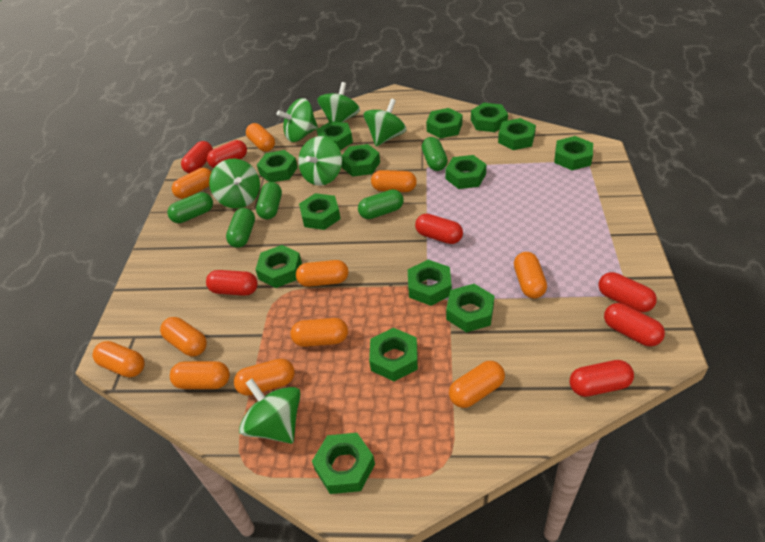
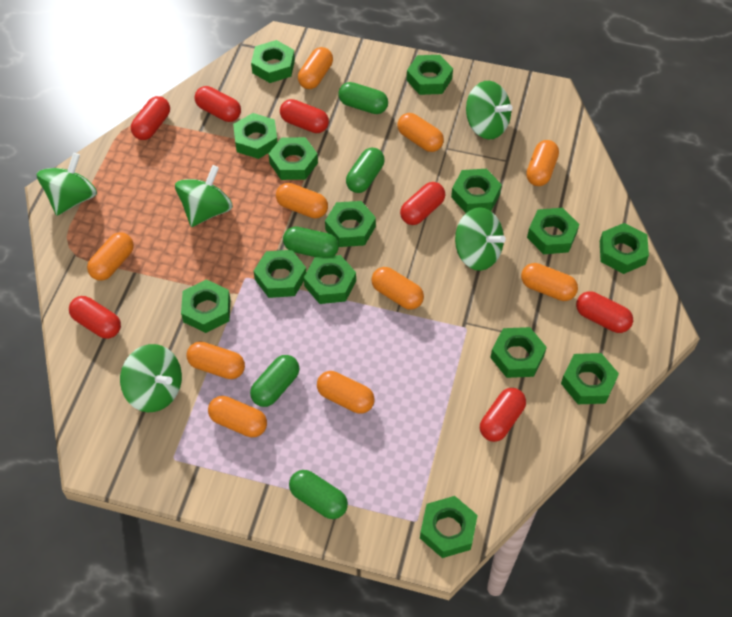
green spinning top: 6 -> 5
orange capsule: 11 -> 10

